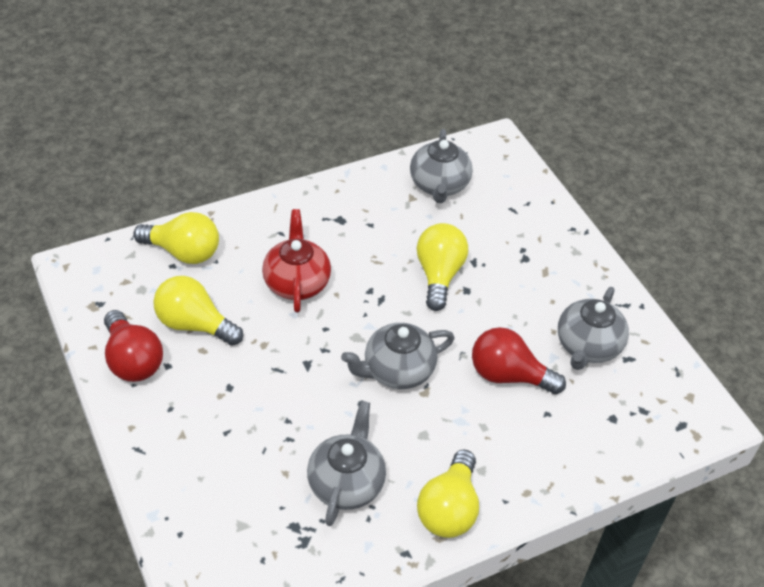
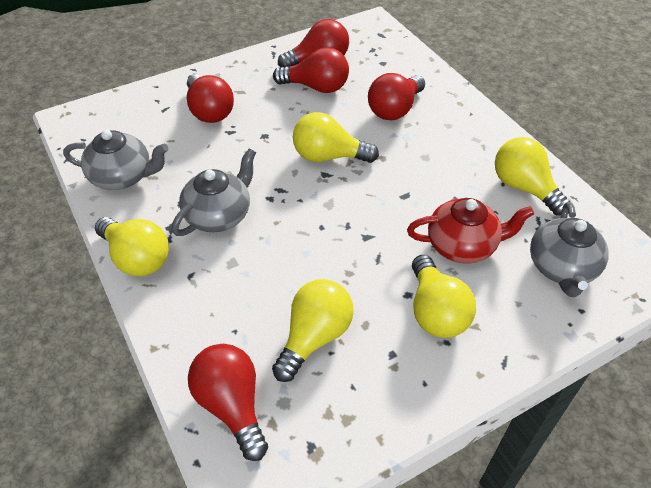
grey teapot: 4 -> 3
red light bulb: 2 -> 5
yellow light bulb: 4 -> 5

